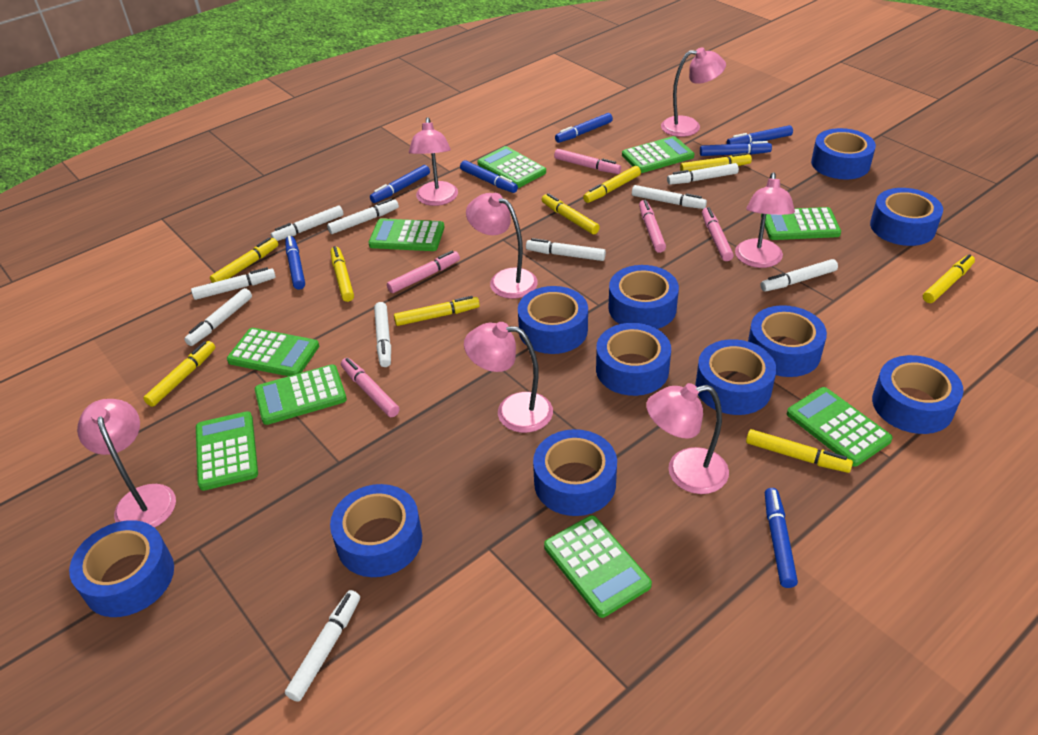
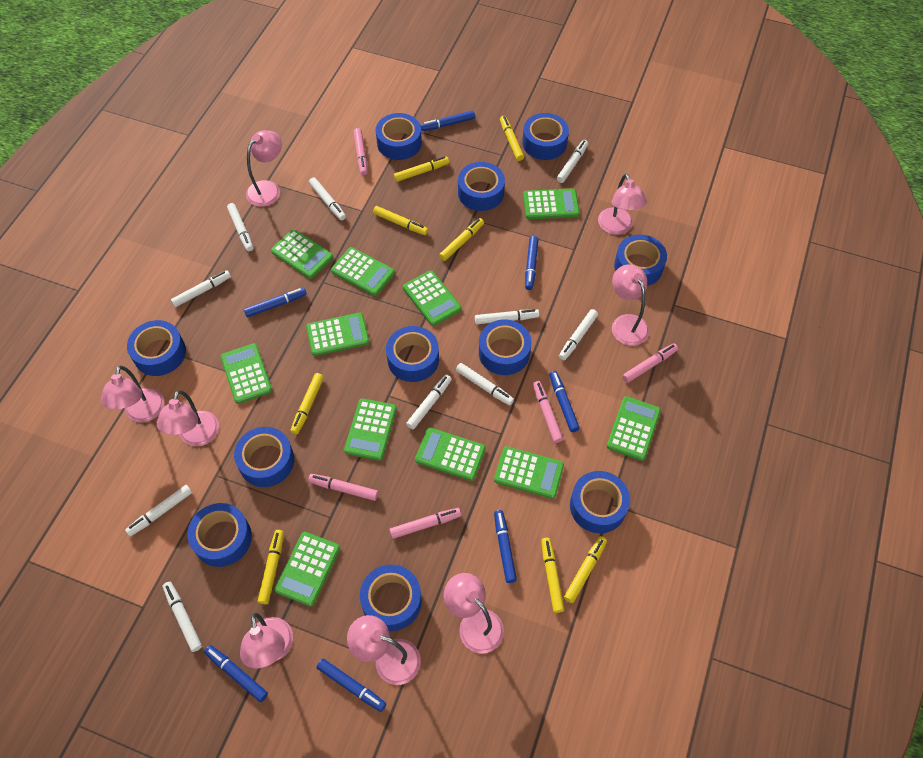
green calculator: 9 -> 11
pink lamp: 7 -> 8
yellow marker: 9 -> 8

